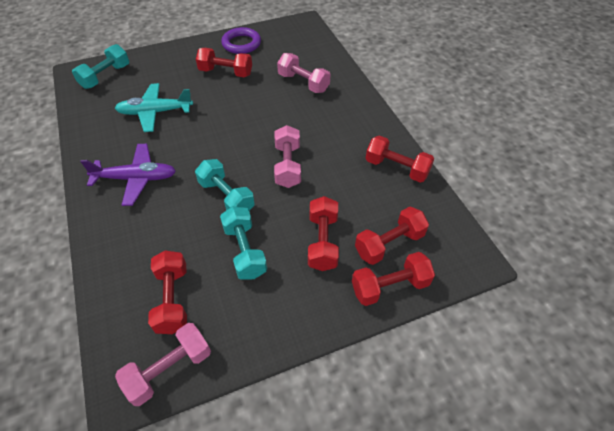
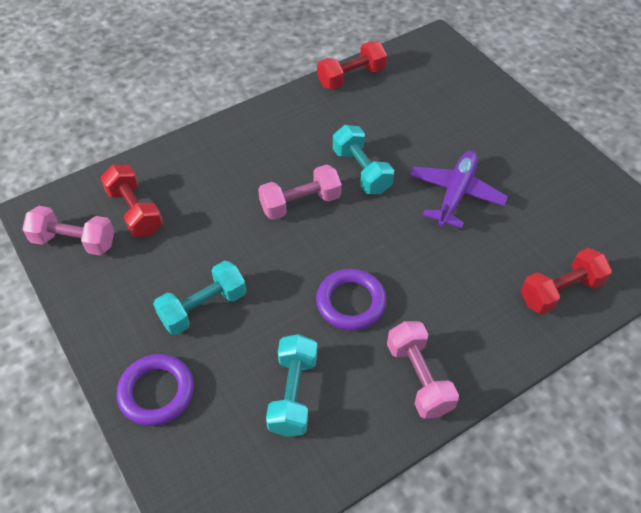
purple ring: 1 -> 2
red dumbbell: 6 -> 3
turquoise plane: 1 -> 0

